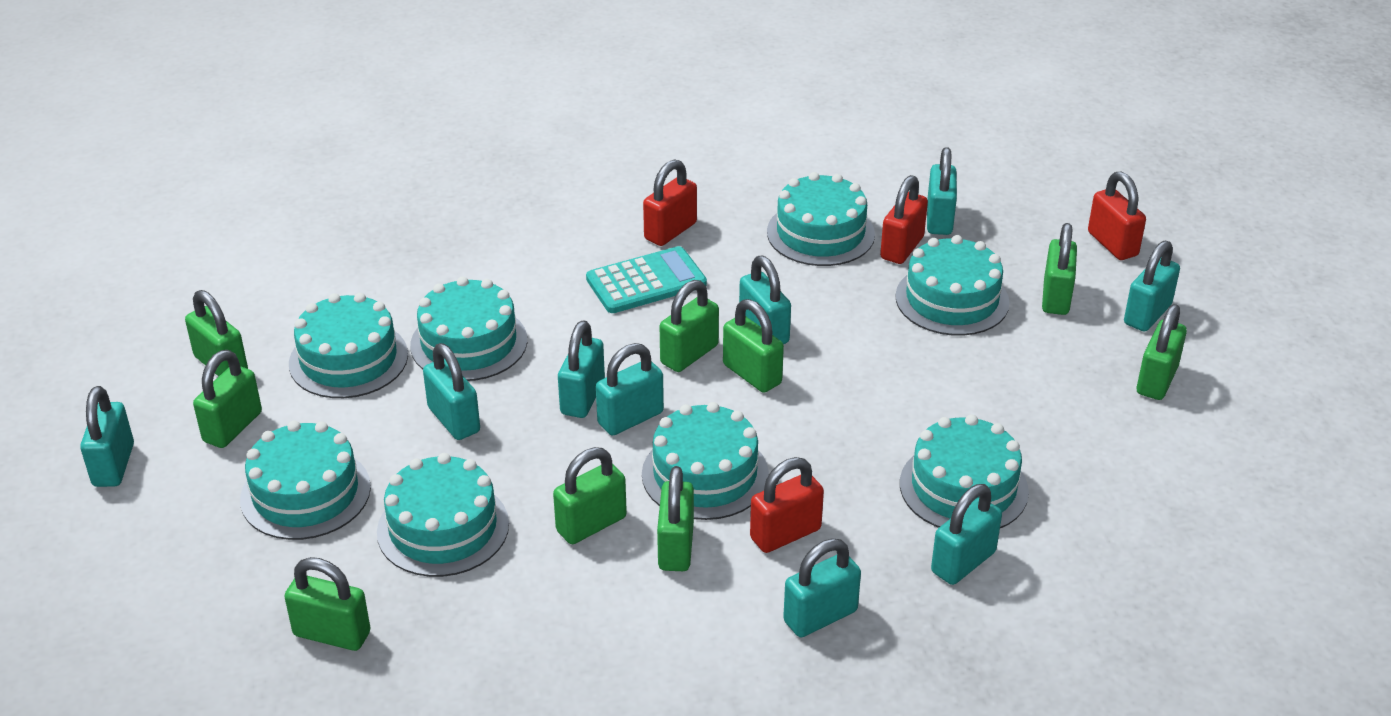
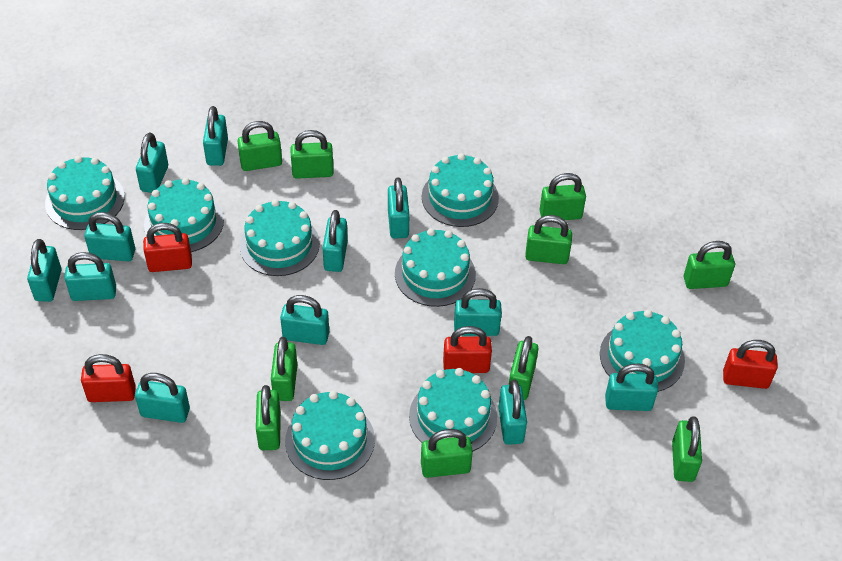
green padlock: 9 -> 10
turquoise calculator: 1 -> 0
turquoise padlock: 9 -> 12

